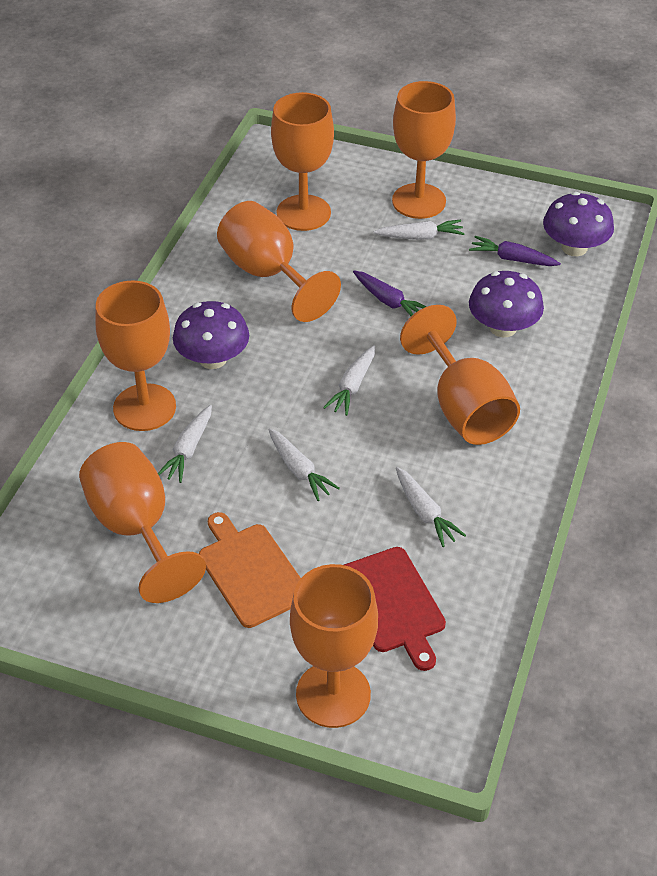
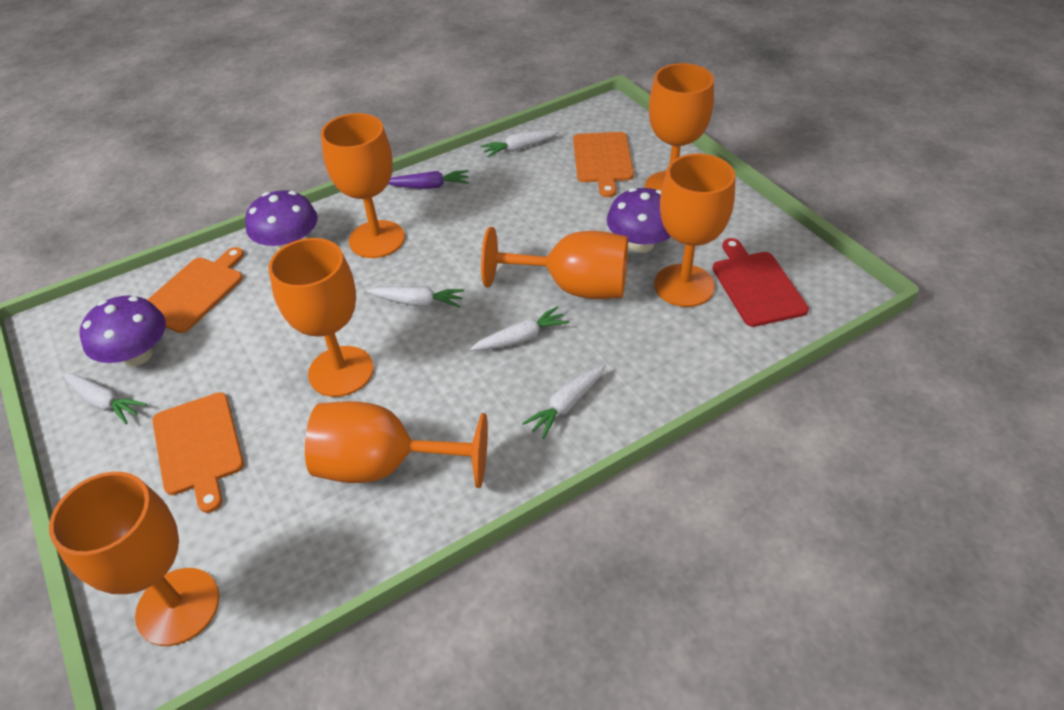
orange cutting board: 1 -> 3
purple carrot: 2 -> 1

